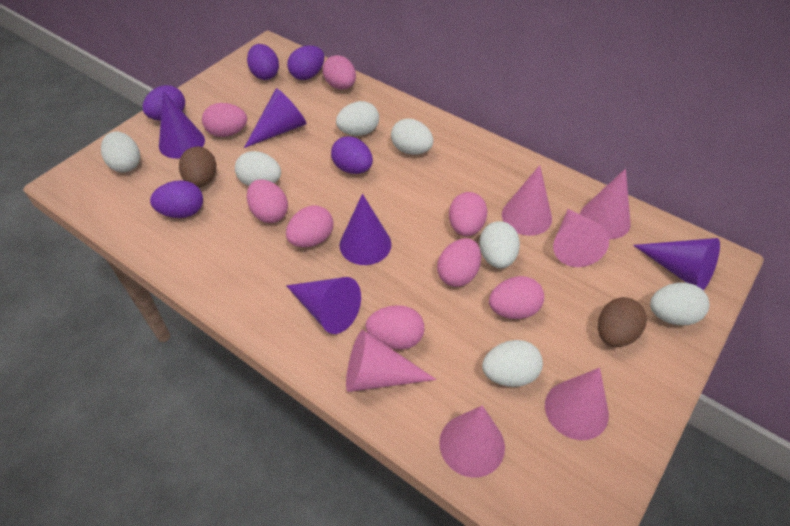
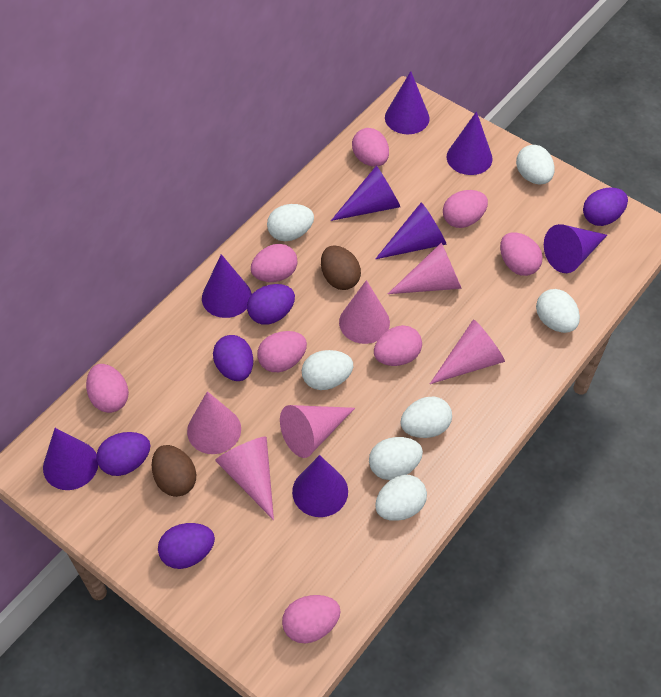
purple cone: 5 -> 8

